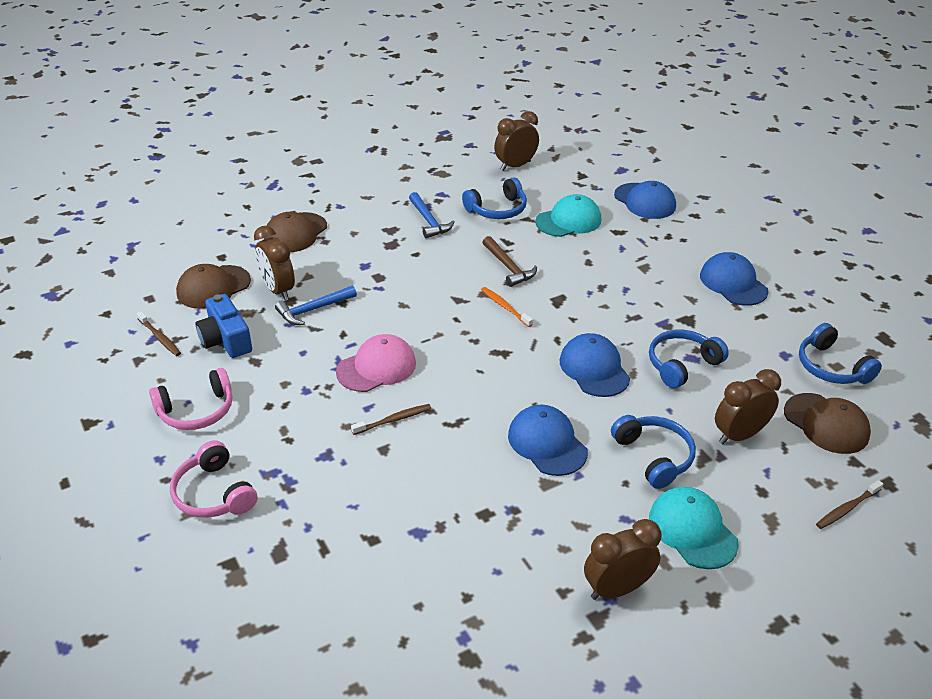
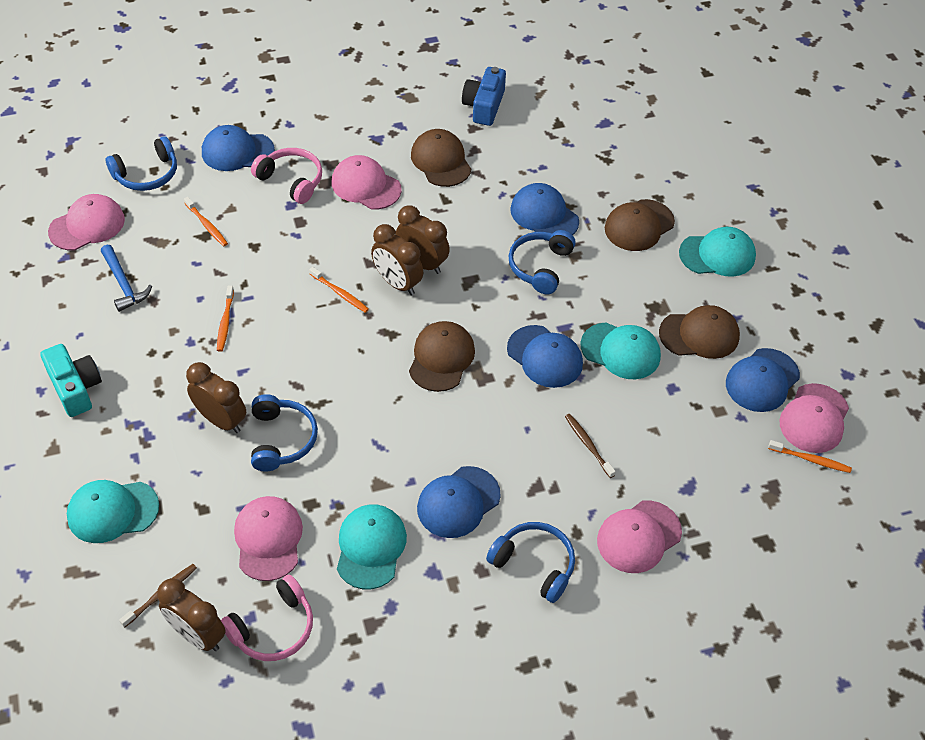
blue cap: 4 -> 5
blue hammer: 2 -> 1
brown cap: 3 -> 4
brown hammer: 1 -> 0
brown toothbrush: 3 -> 2
orange toothbrush: 1 -> 4
pink cap: 1 -> 5
turquoise camera: 0 -> 1
turquoise cap: 2 -> 4

